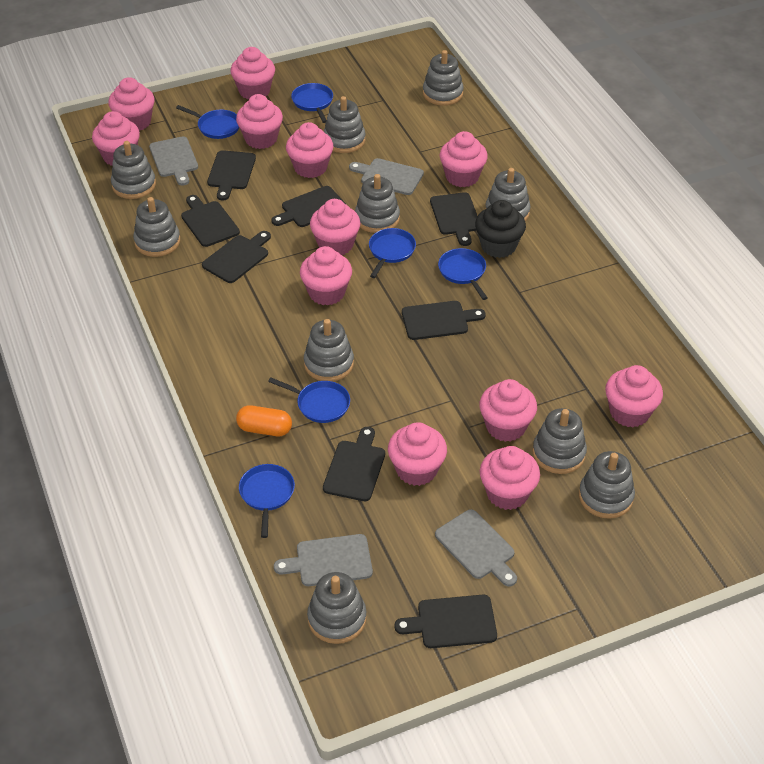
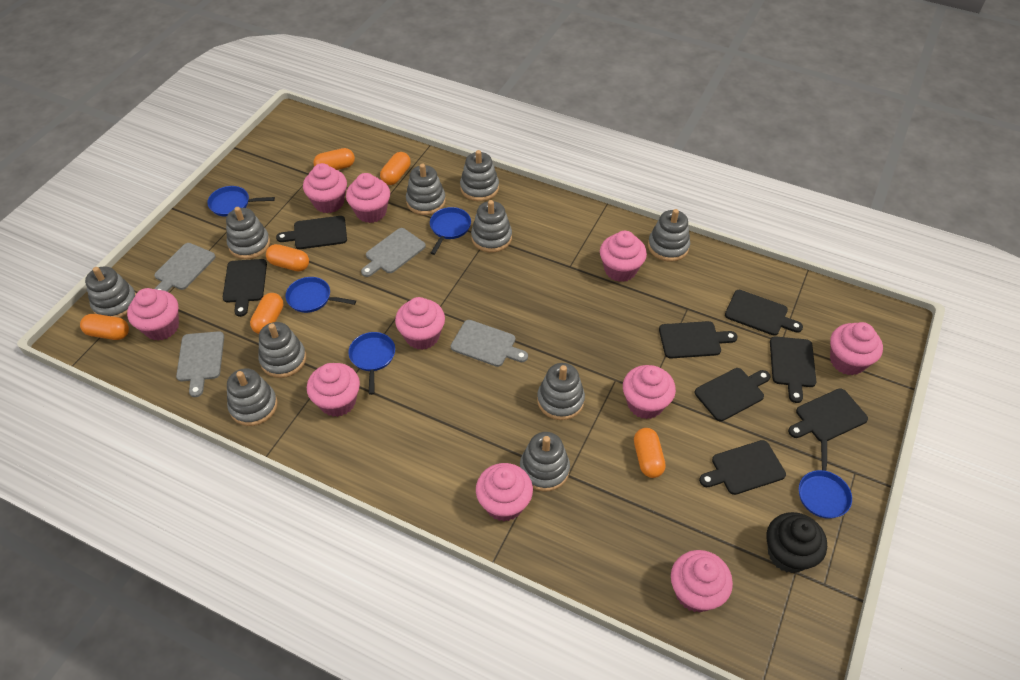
blue pan: 6 -> 5
orange capsule: 1 -> 6
pink cupcake: 12 -> 10

